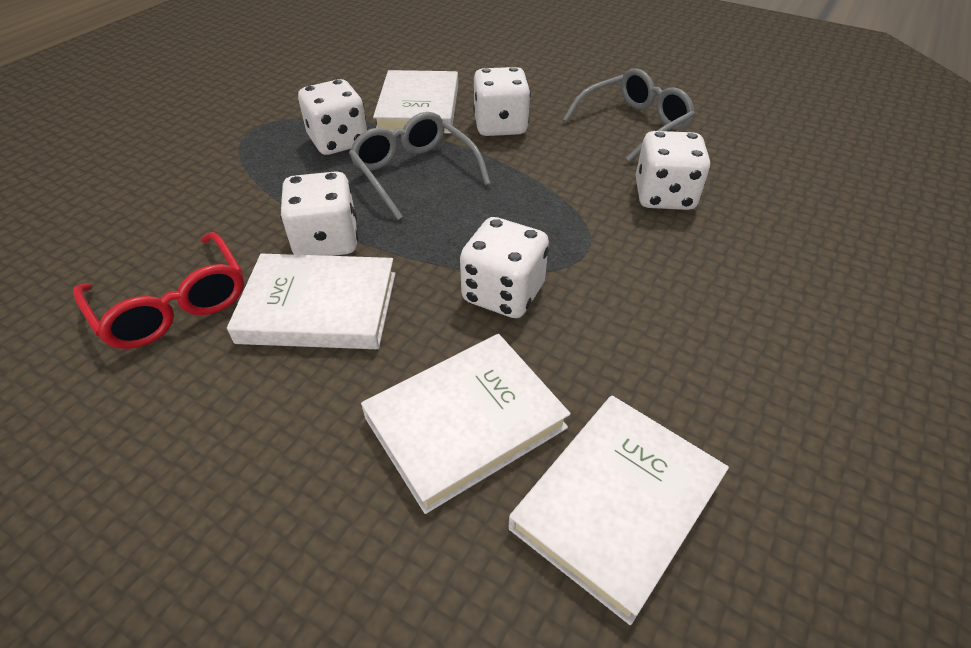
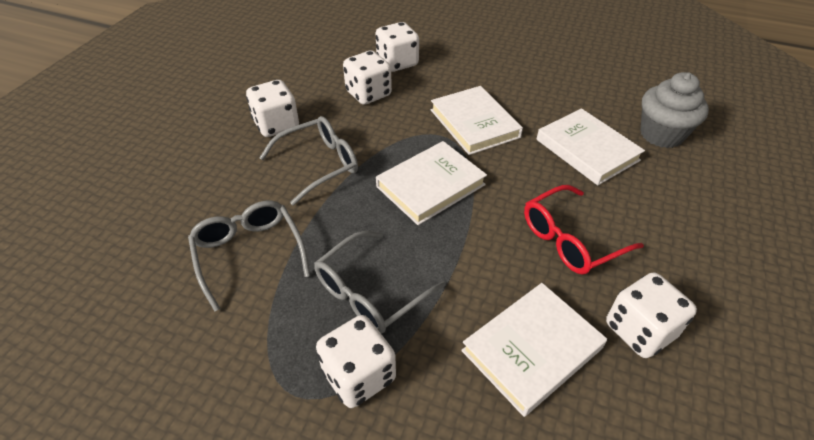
grey cupcake: 0 -> 1
grey glasses: 2 -> 3

